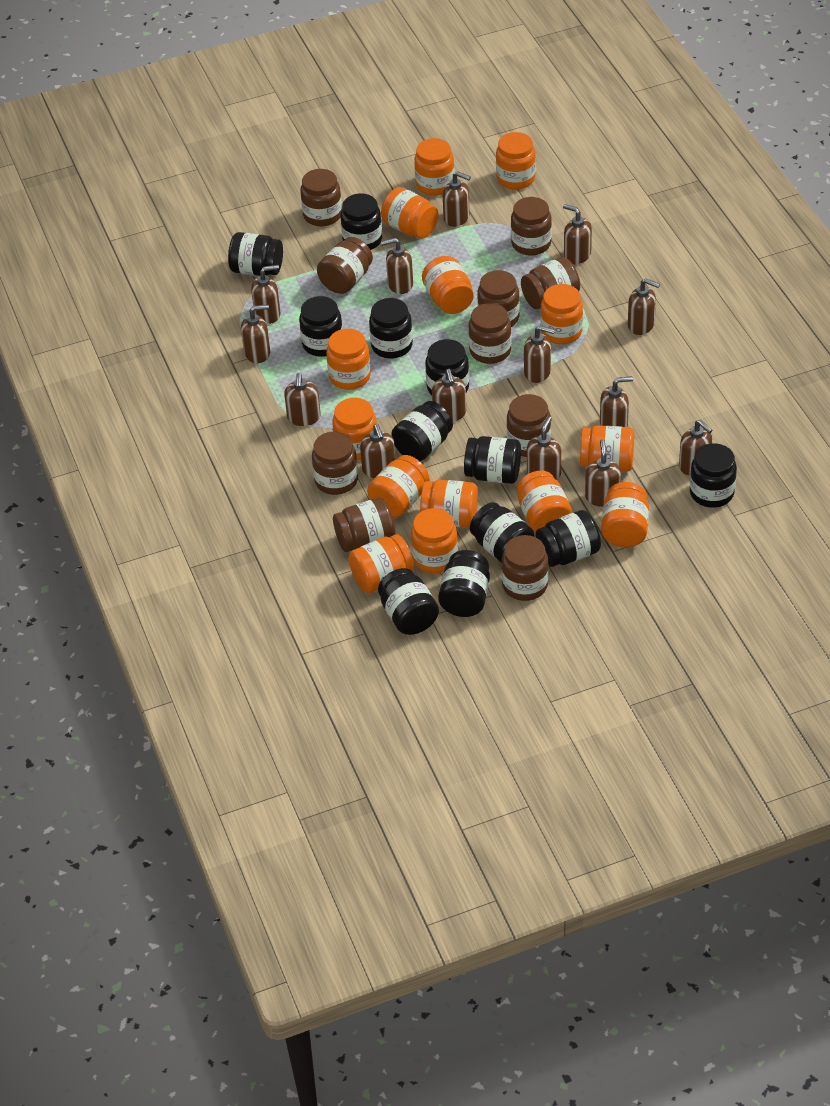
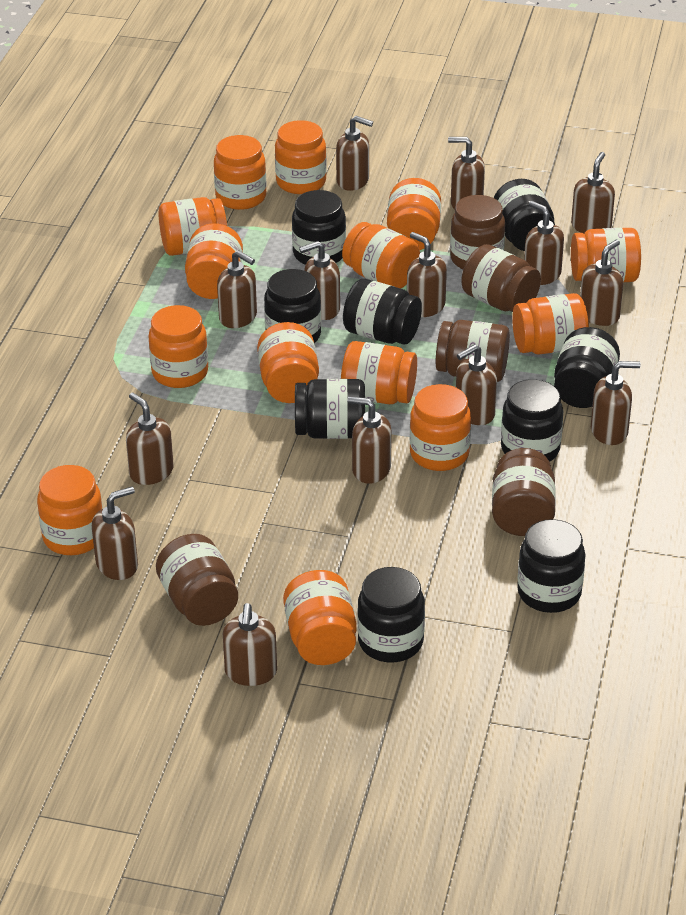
black jar: 12 -> 9
brown jar: 10 -> 5

